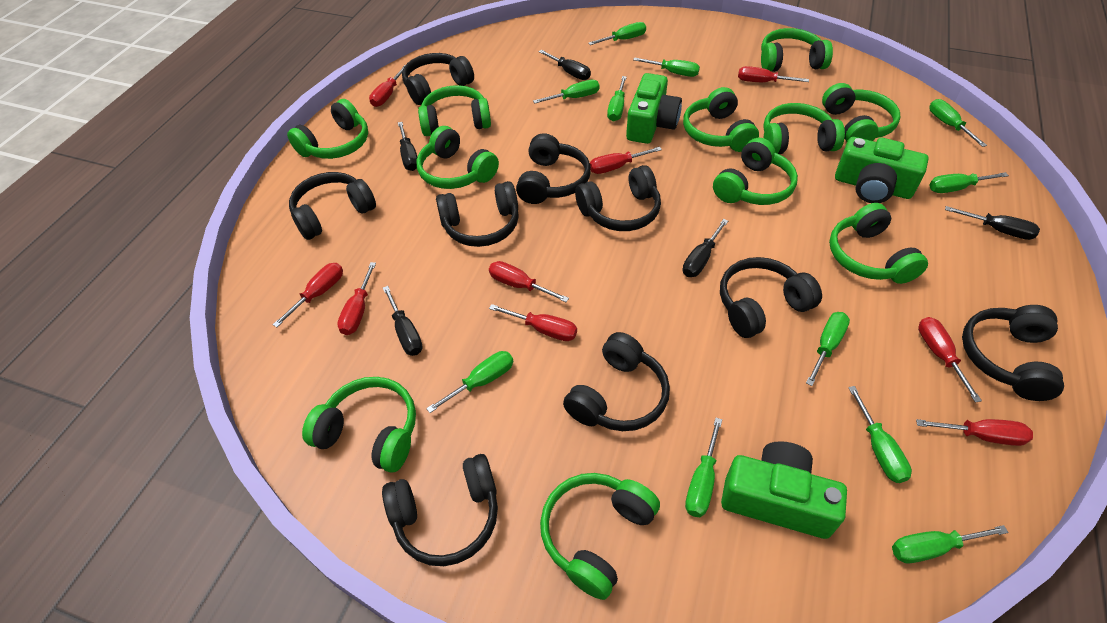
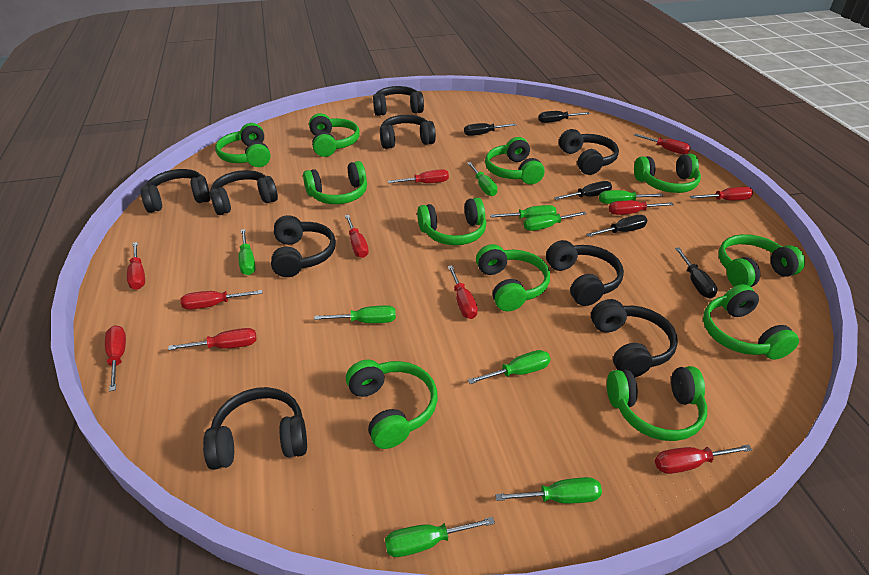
green camera: 3 -> 0
green screwdriver: 11 -> 9
red screwdriver: 9 -> 11

